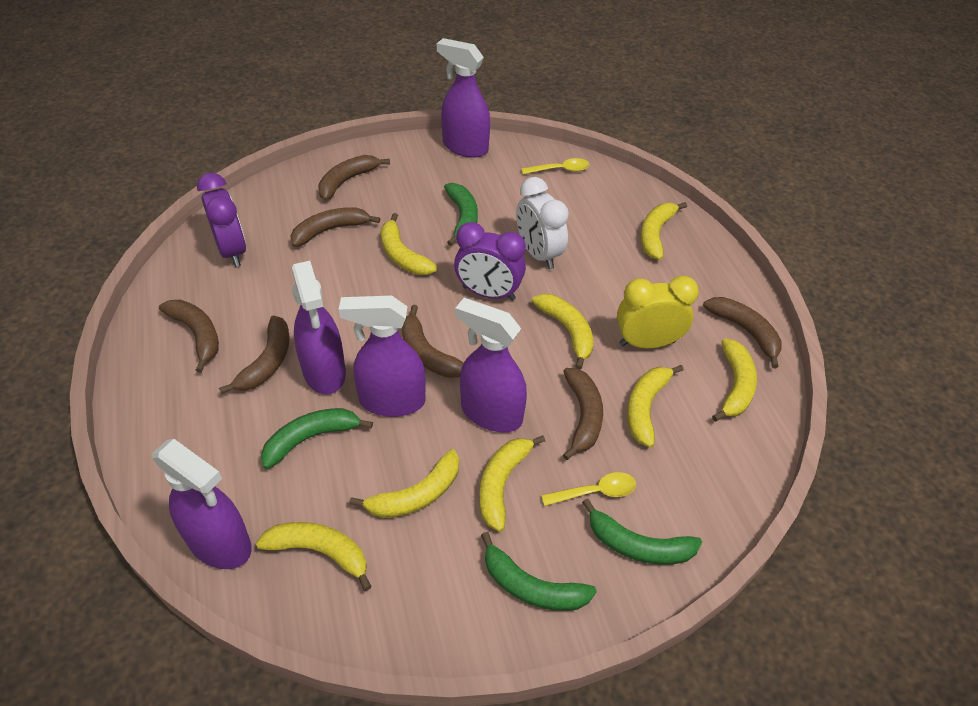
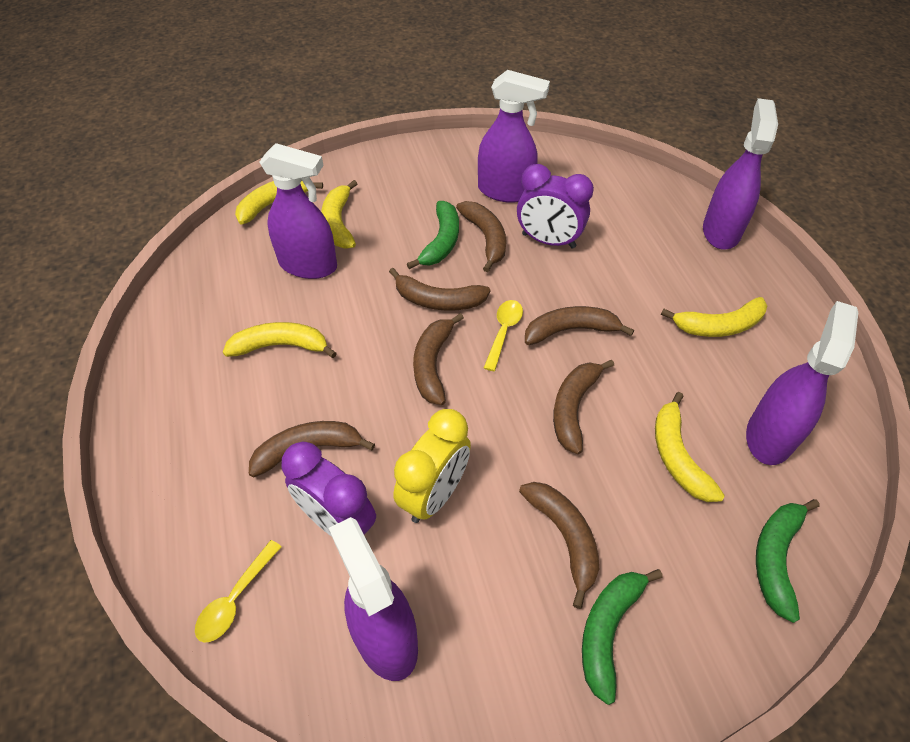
green banana: 4 -> 3
white clock: 1 -> 0
yellow banana: 8 -> 5

